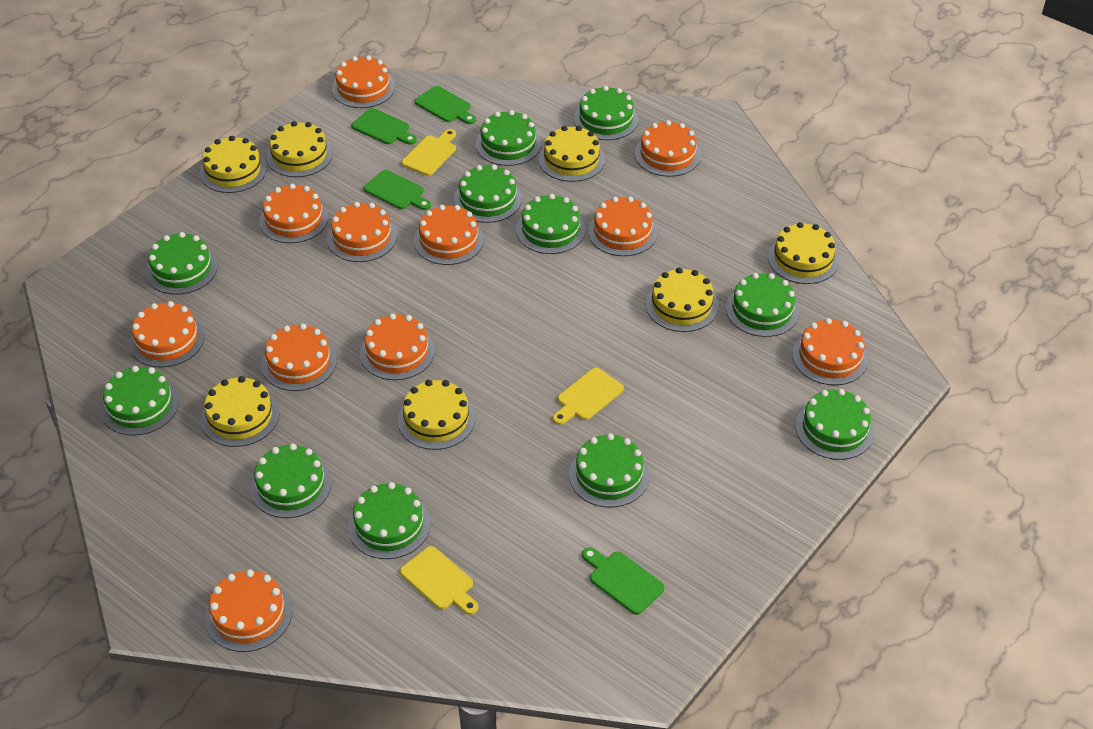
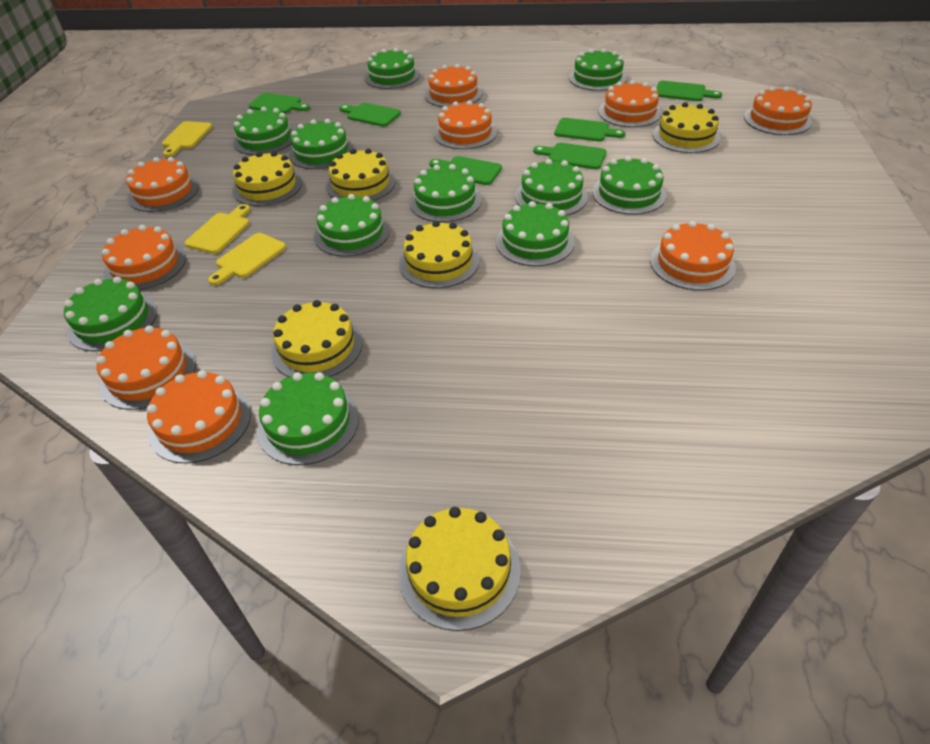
green cutting board: 4 -> 6
orange cake: 11 -> 9
yellow cake: 7 -> 6

